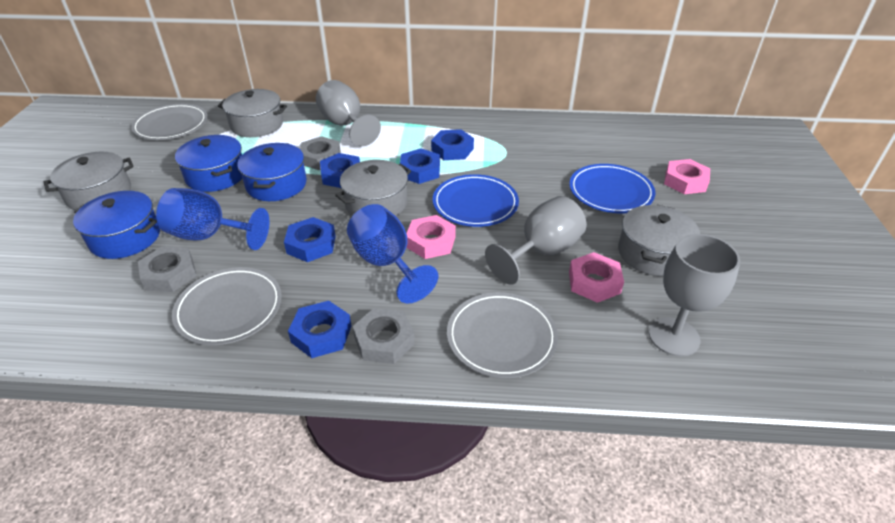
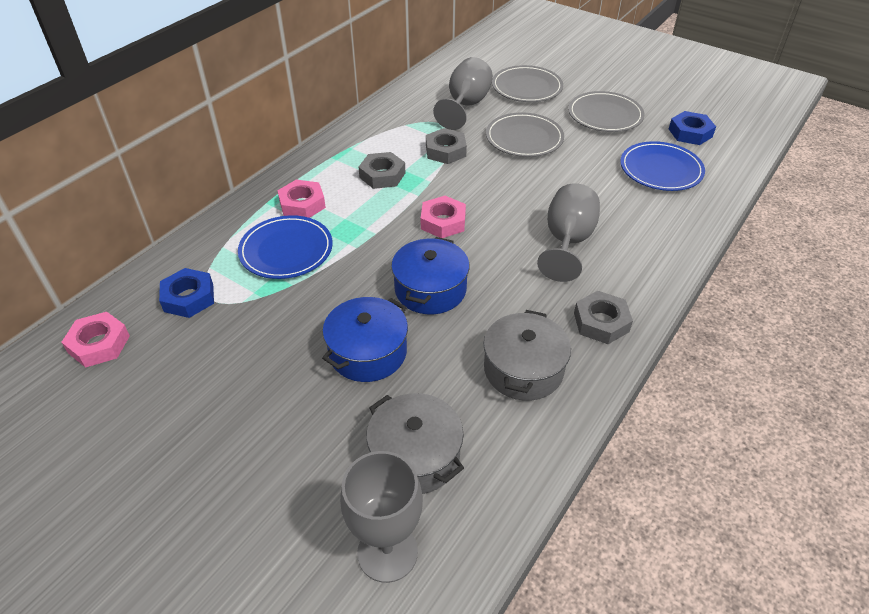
blue goblet: 2 -> 0
blue nut: 5 -> 2
blue pot: 3 -> 2
grey pot: 4 -> 2

